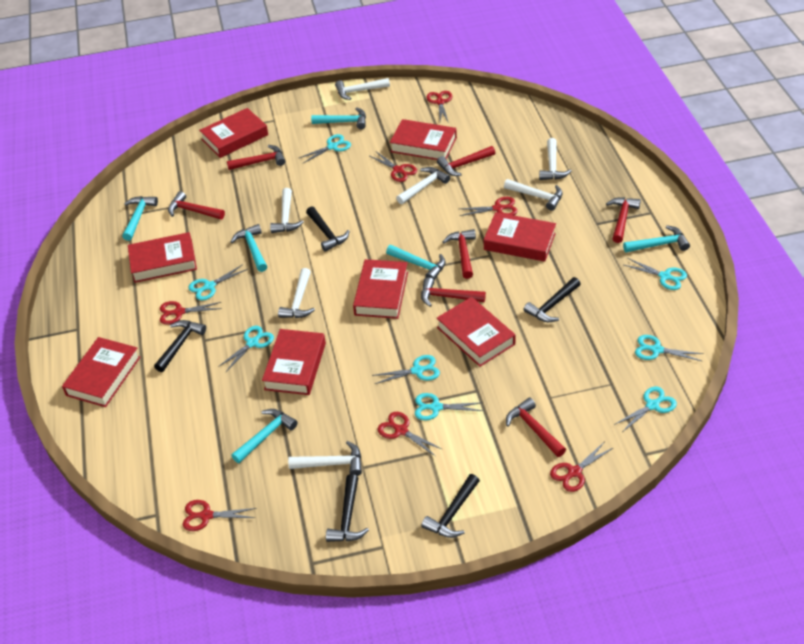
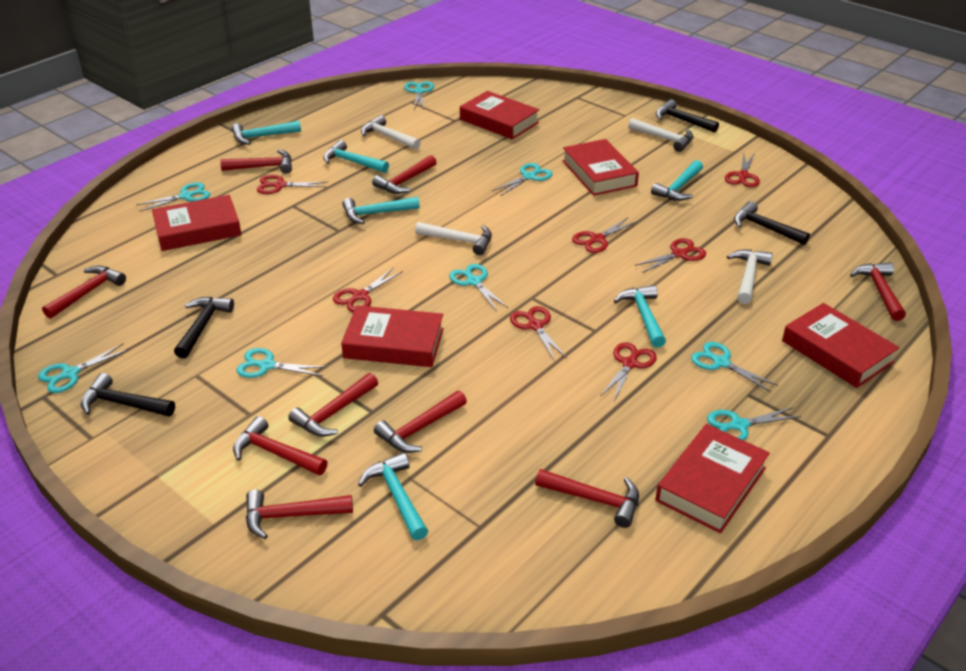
black hammer: 5 -> 4
red book: 8 -> 6
red hammer: 7 -> 9
white hammer: 7 -> 4

